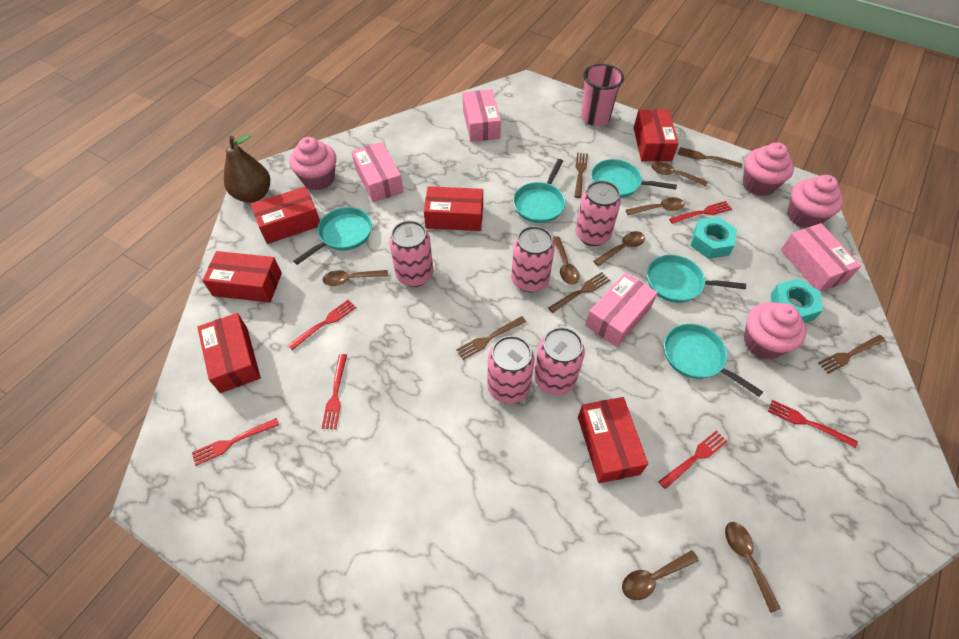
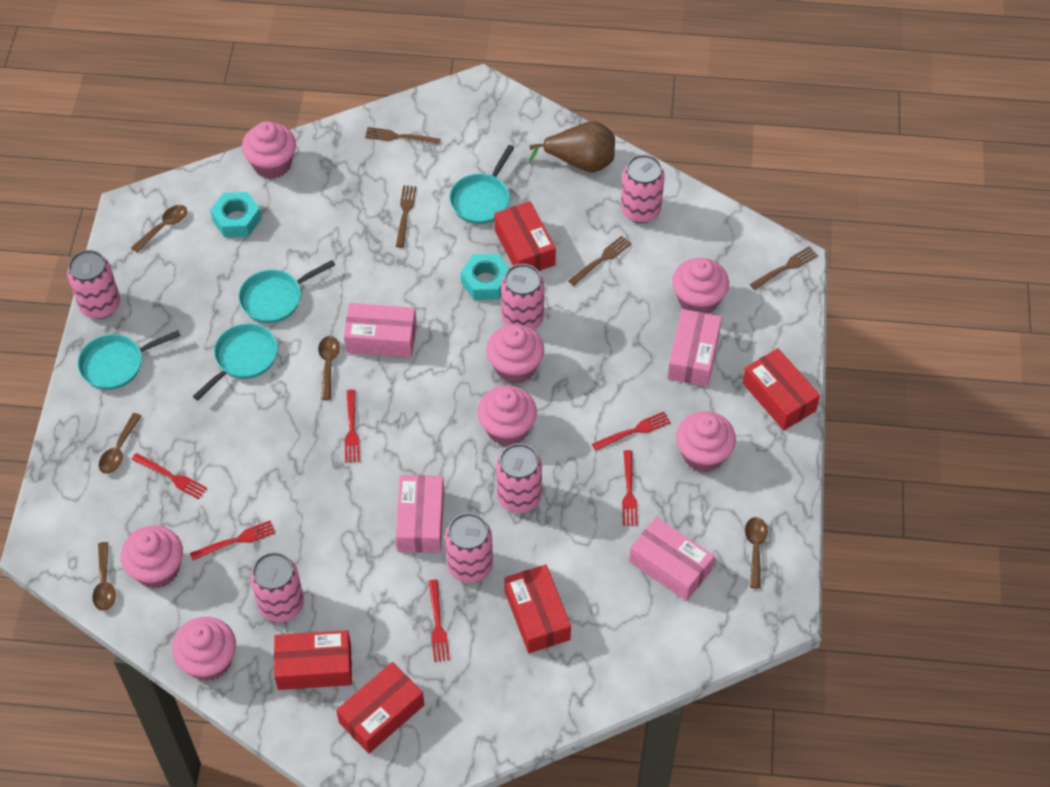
brown fork: 5 -> 4
brown spoon: 7 -> 5
pink can: 5 -> 6
pink cup: 1 -> 0
pink cupcake: 4 -> 7
red box: 6 -> 5
turquoise pan: 5 -> 4

